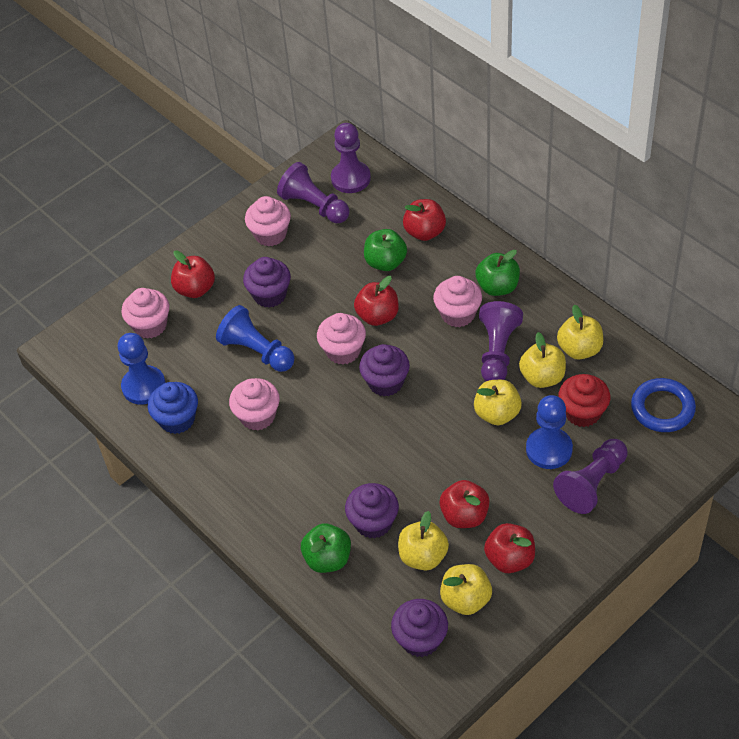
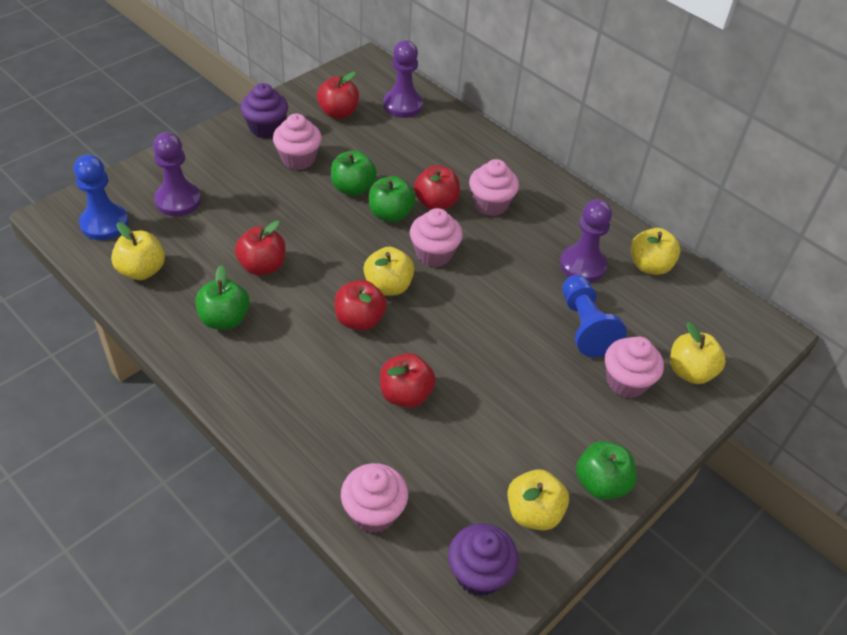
blue cupcake: 1 -> 0
blue pawn: 3 -> 2
blue ring: 1 -> 0
green apple: 3 -> 4
purple cupcake: 4 -> 2
purple pawn: 4 -> 3
red cupcake: 1 -> 0

